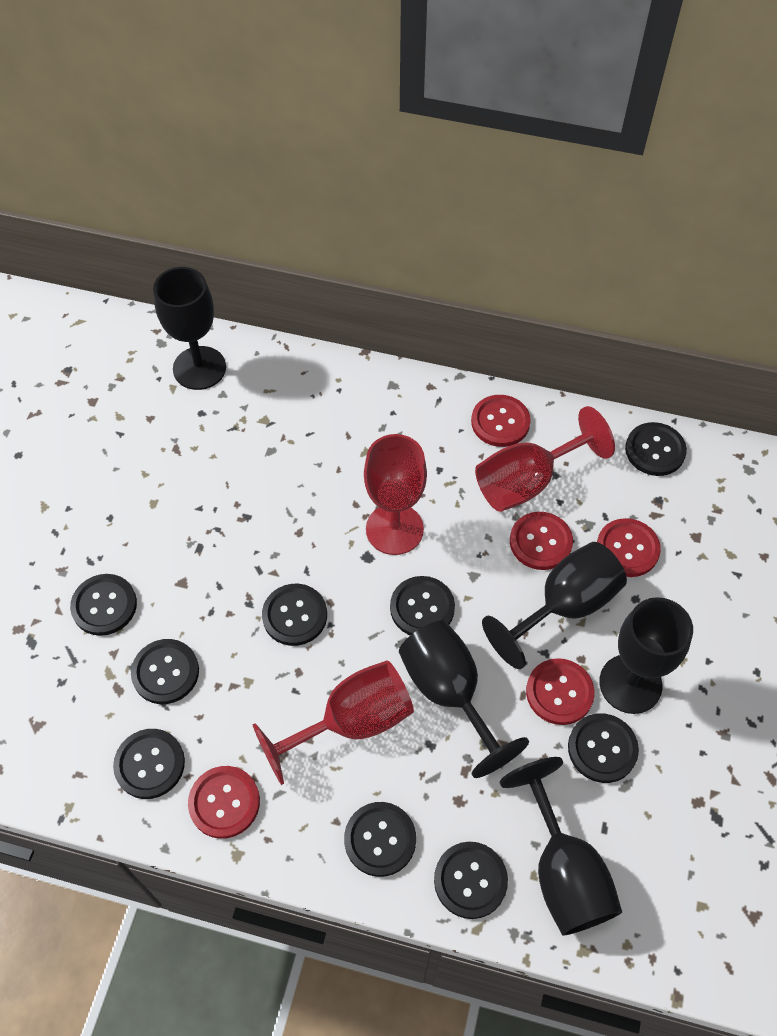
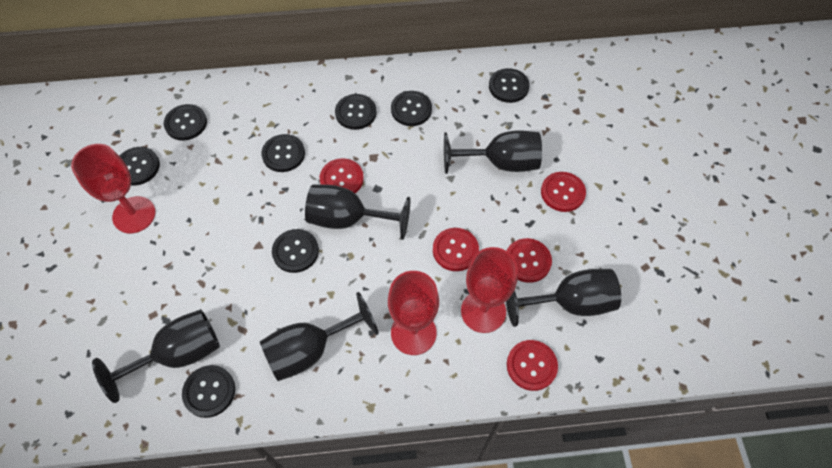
black button: 9 -> 8

